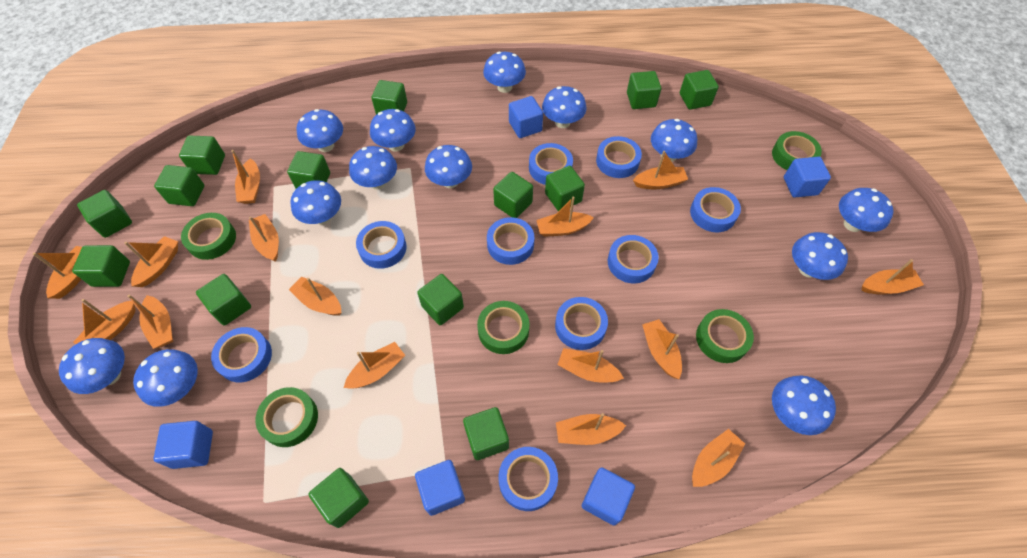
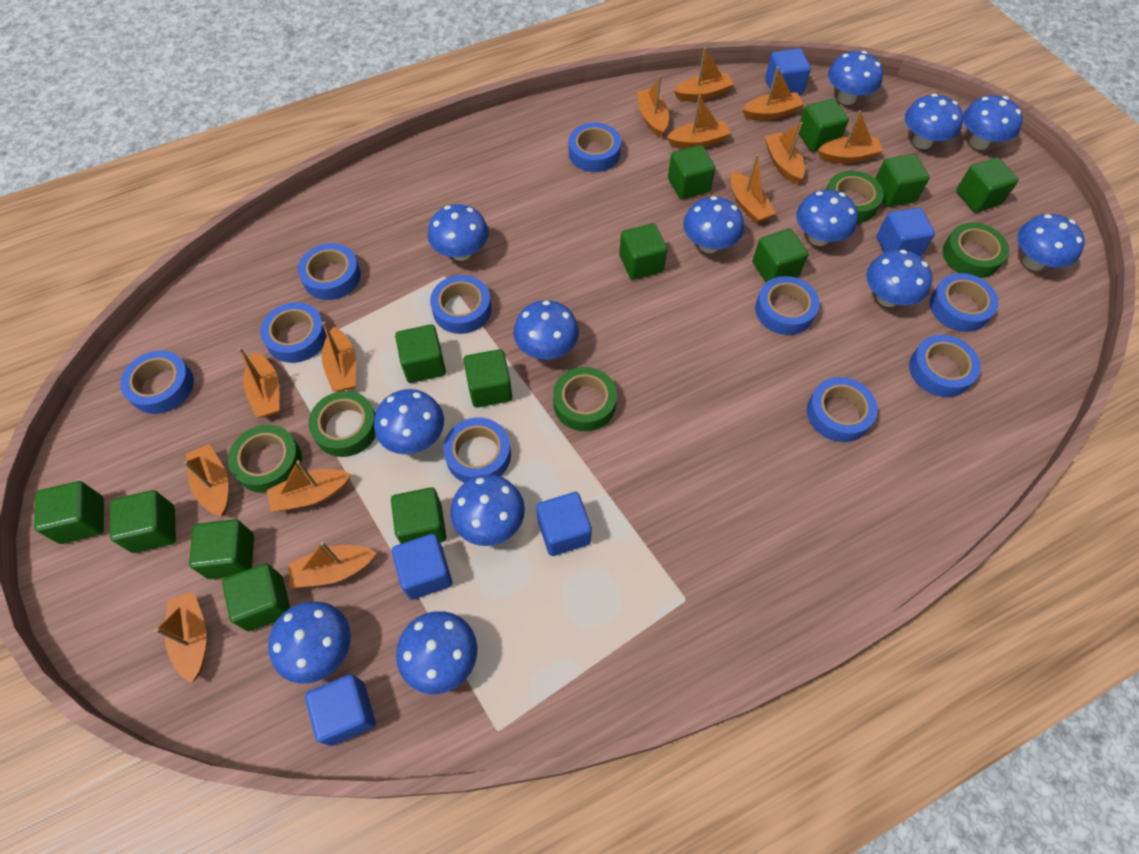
blue tape: 9 -> 10
green cube: 14 -> 13
orange boat: 15 -> 13

